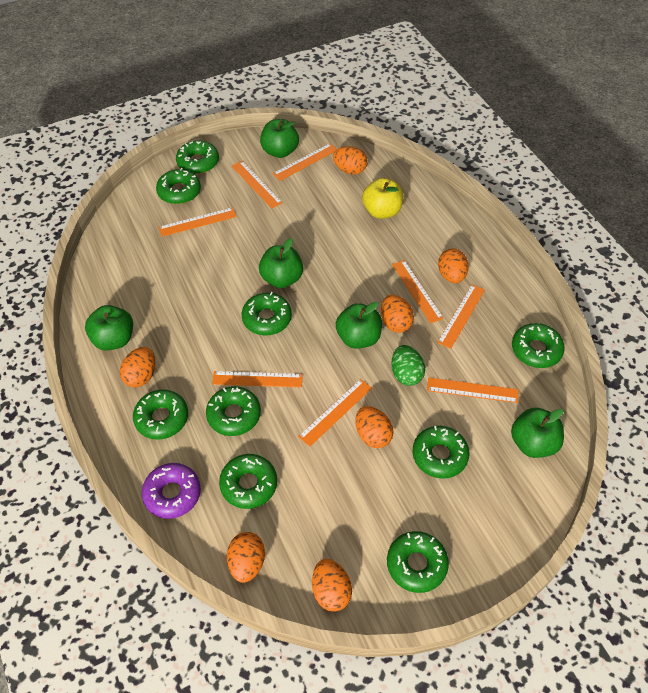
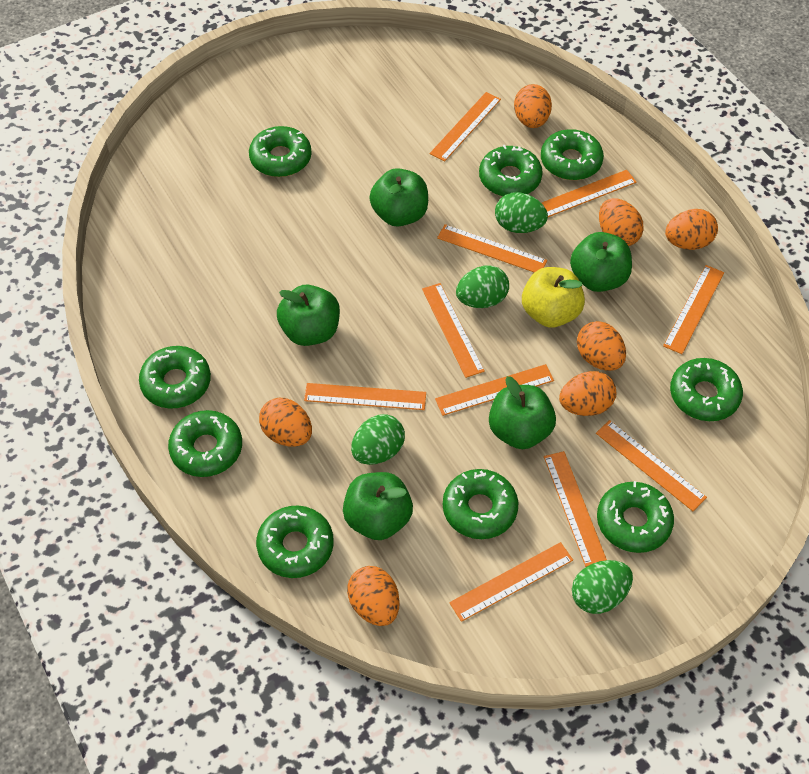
green egg: 1 -> 4
orange ruler: 8 -> 10
purple donut: 1 -> 0

